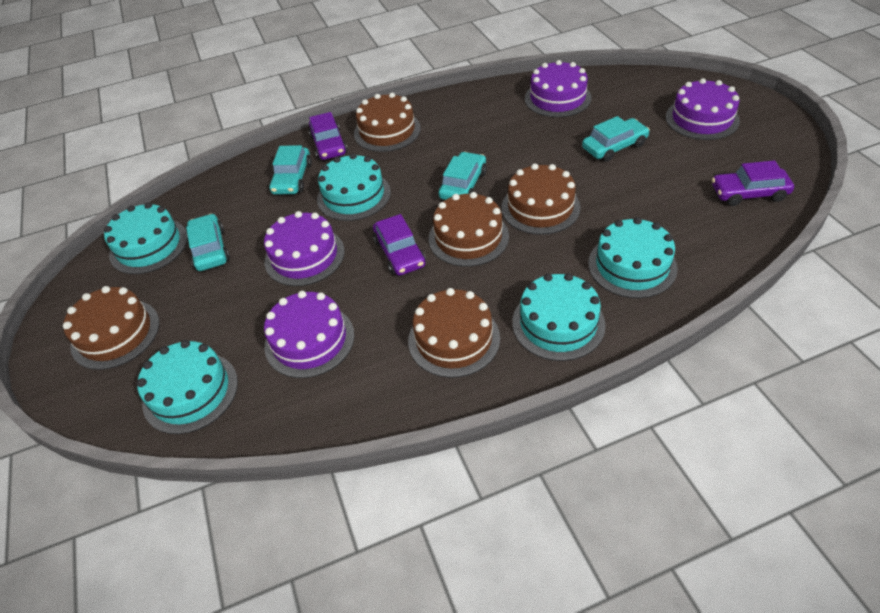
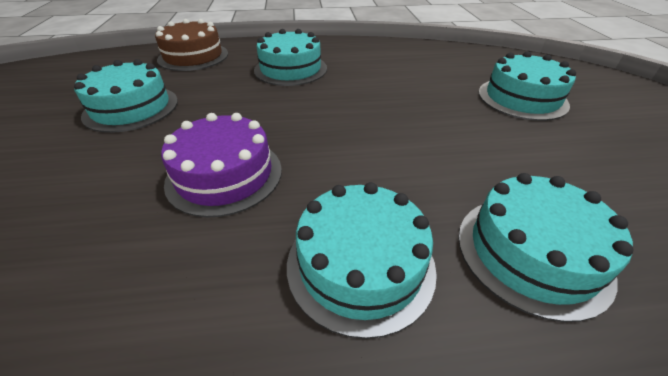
brown cake: 5 -> 1
purple cake: 4 -> 1
purple car: 3 -> 0
turquoise car: 4 -> 0

